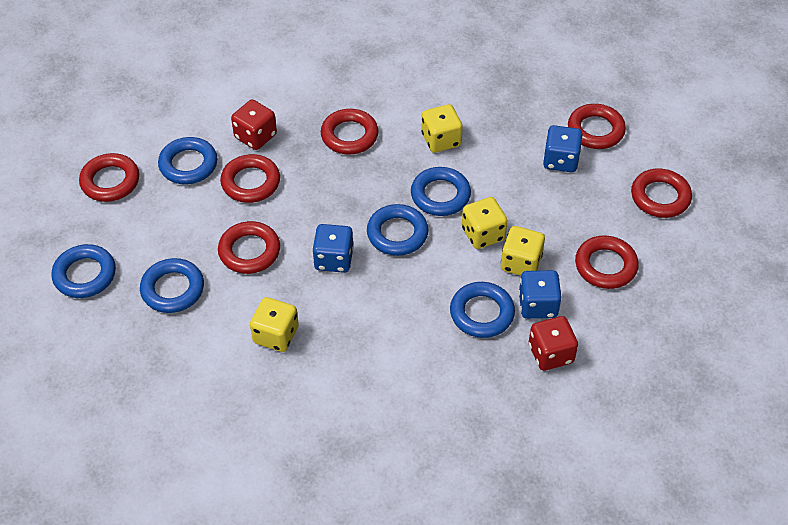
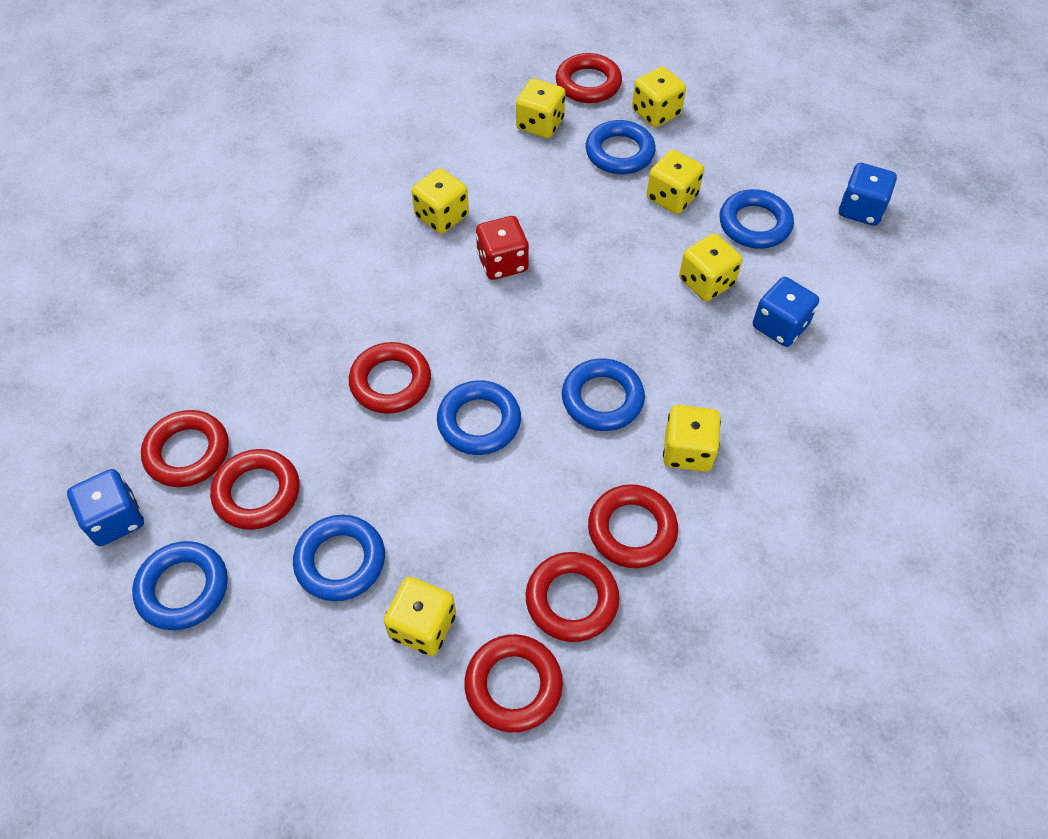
red dice: 2 -> 1
yellow dice: 4 -> 7

